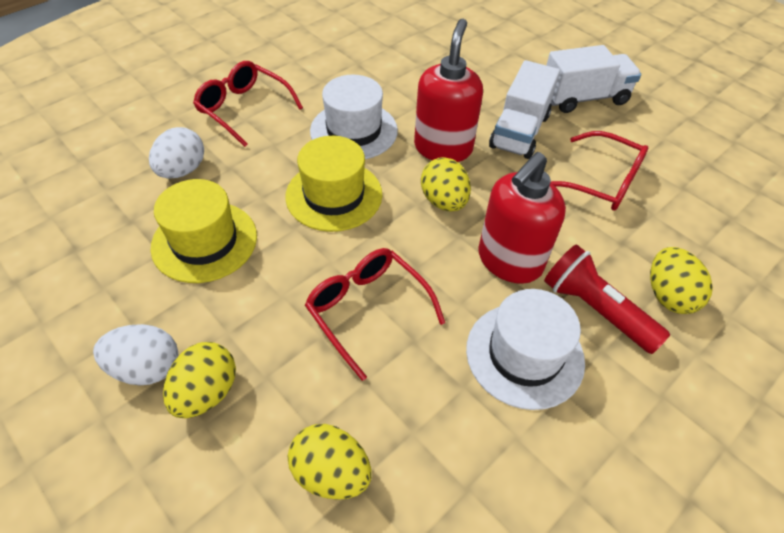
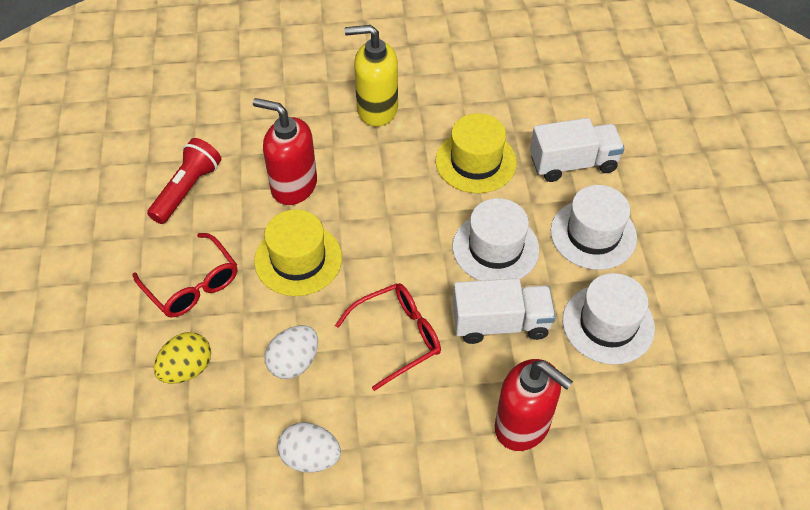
red glasses: 3 -> 2
white hat: 2 -> 3
yellow egg: 4 -> 1
yellow soap dispenser: 0 -> 1

